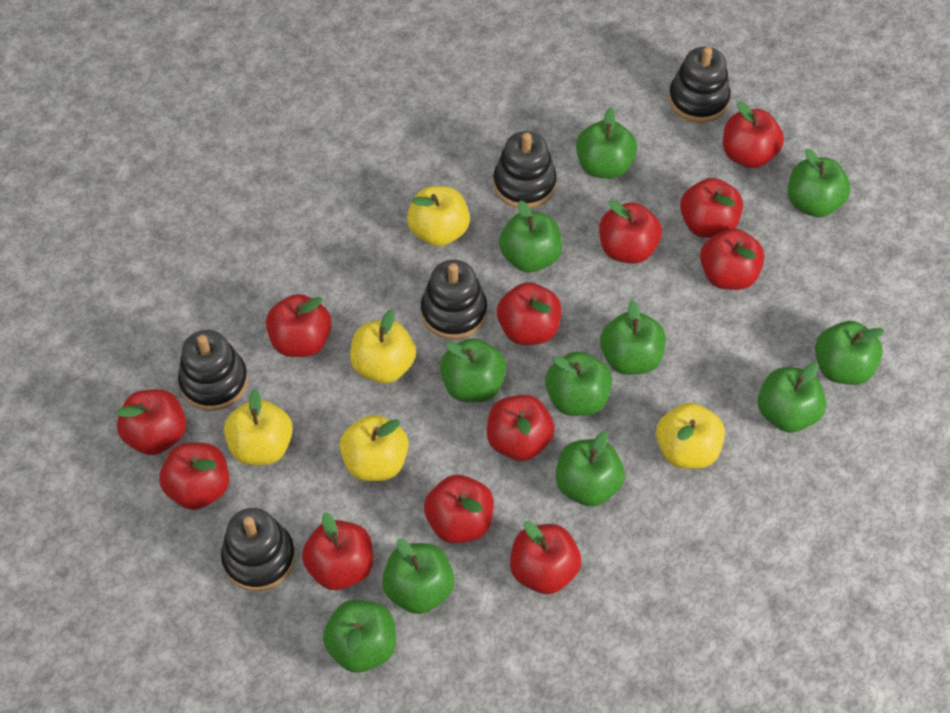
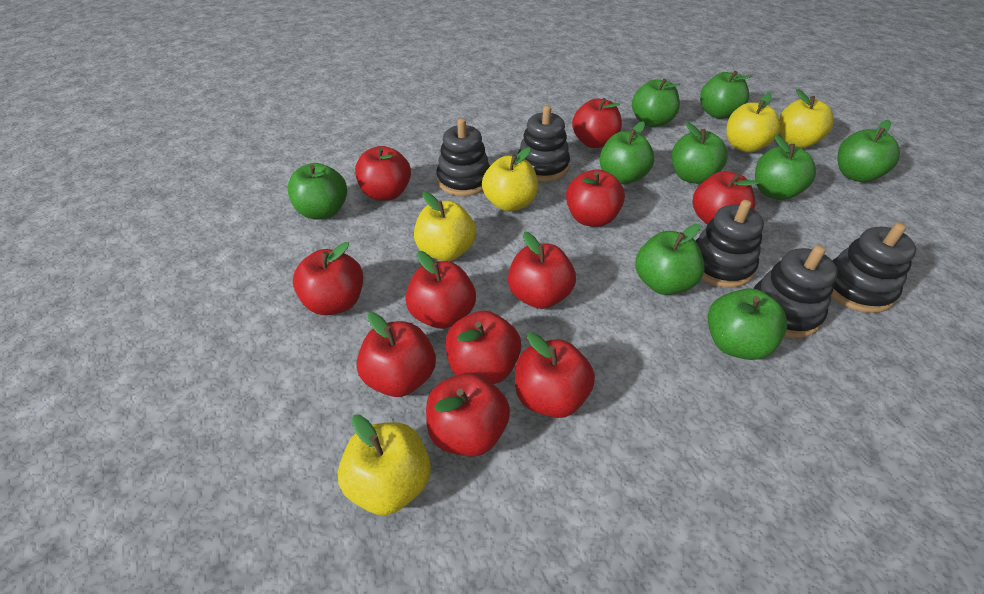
green apple: 11 -> 9
red apple: 12 -> 11

